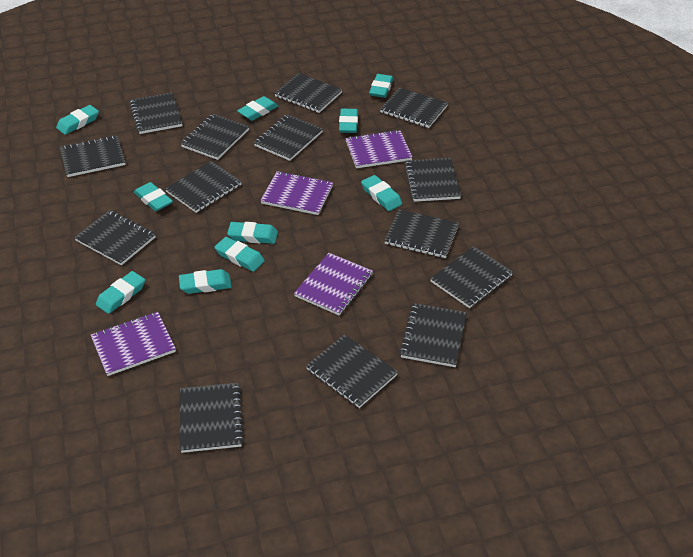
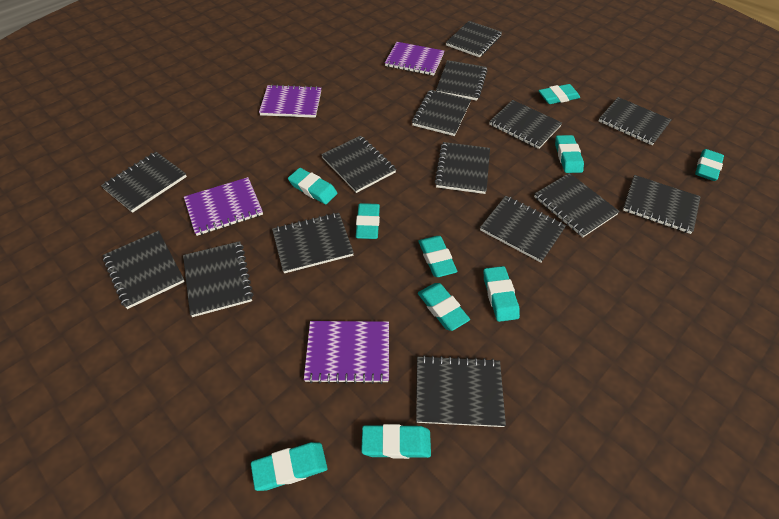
black notebook: 14 -> 15

